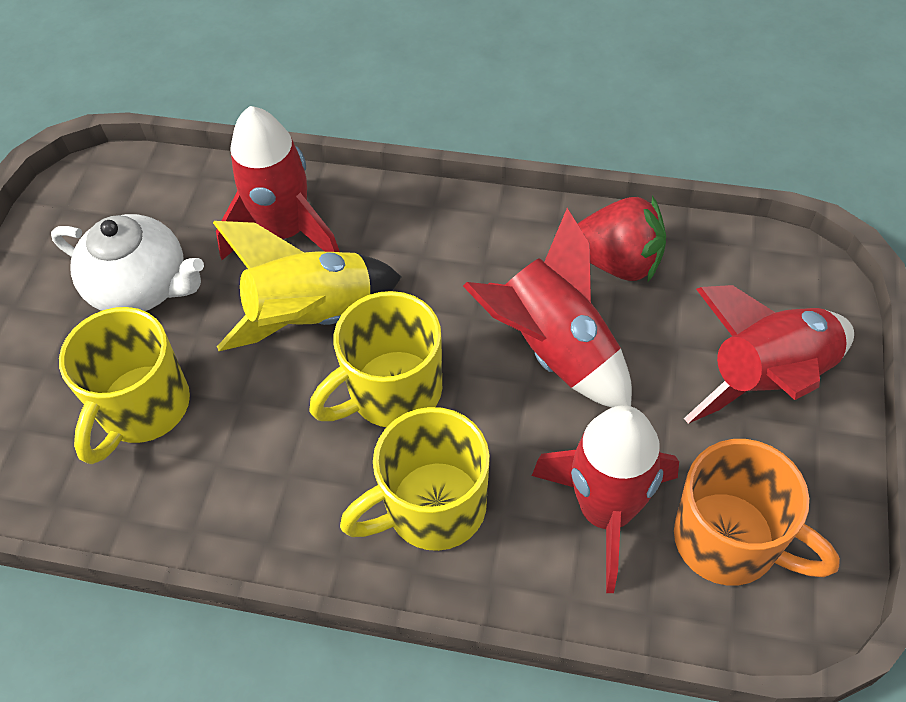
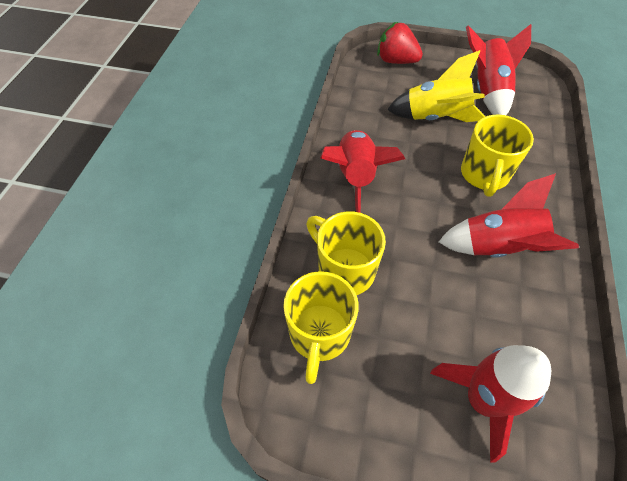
orange mug: 1 -> 0
white teapot: 1 -> 0

